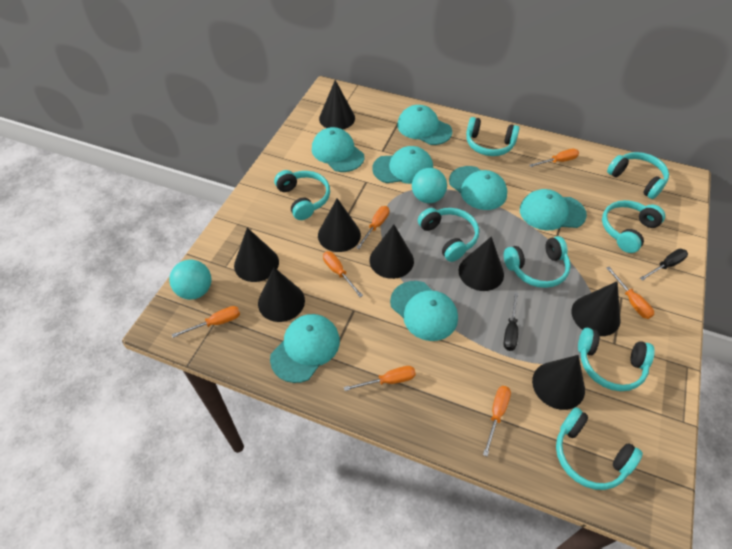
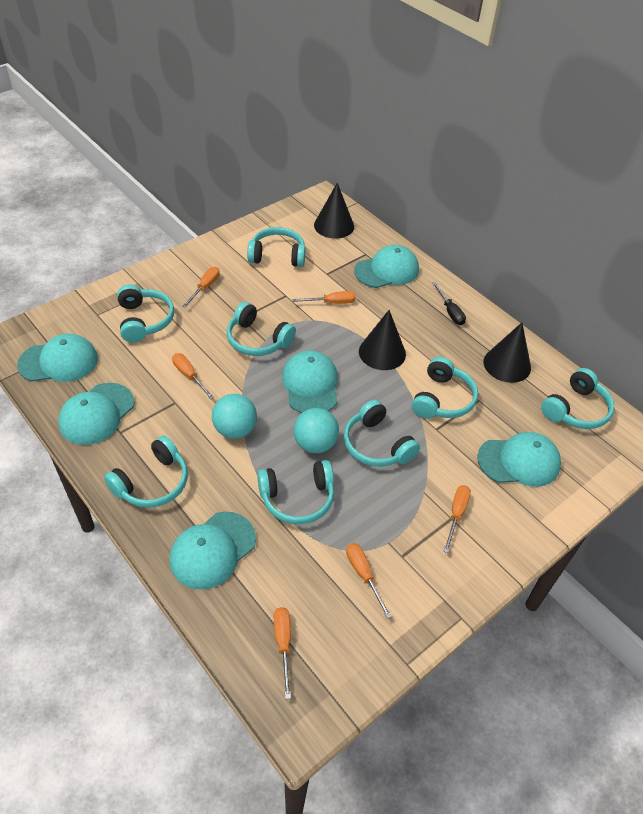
black cone: 8 -> 3
black screwdriver: 2 -> 1
orange screwdriver: 7 -> 6
turquoise cap: 7 -> 6

